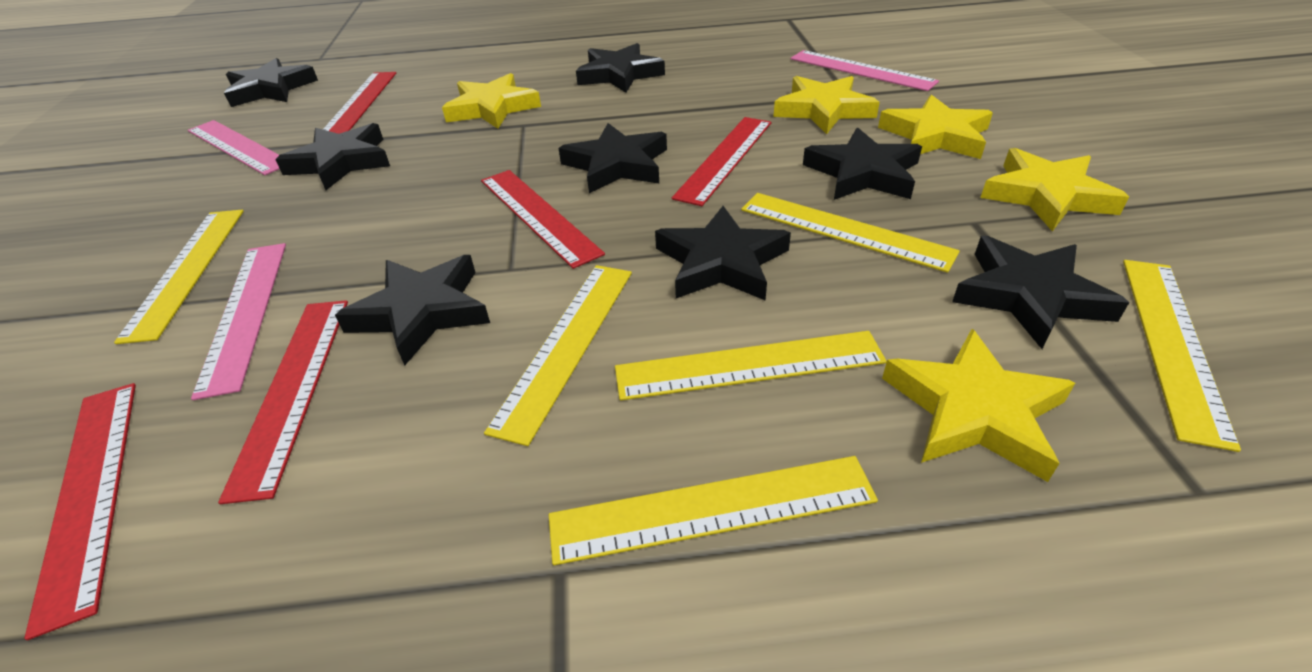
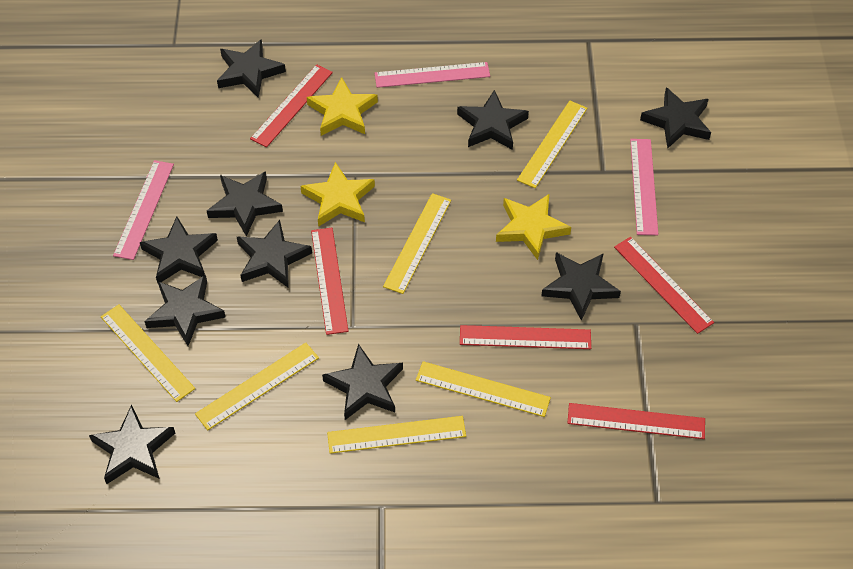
black star: 8 -> 10
yellow star: 5 -> 3

